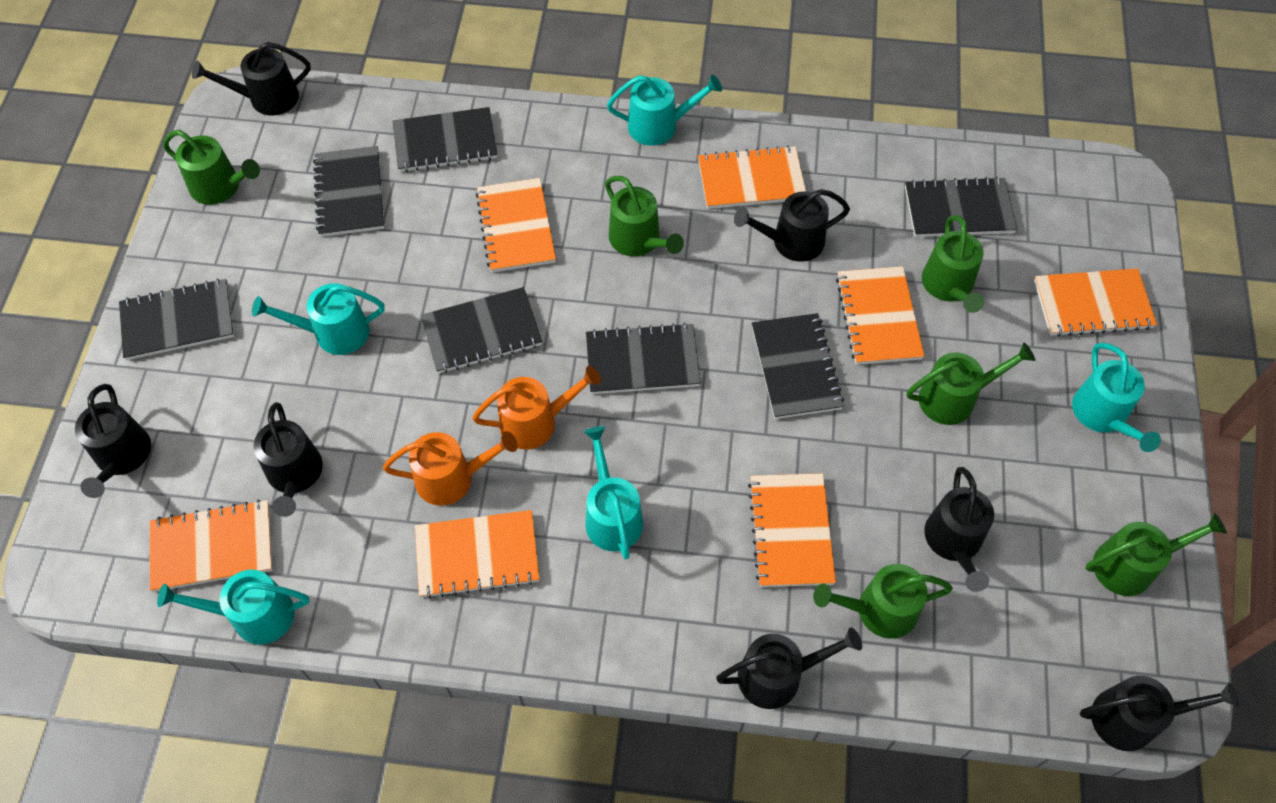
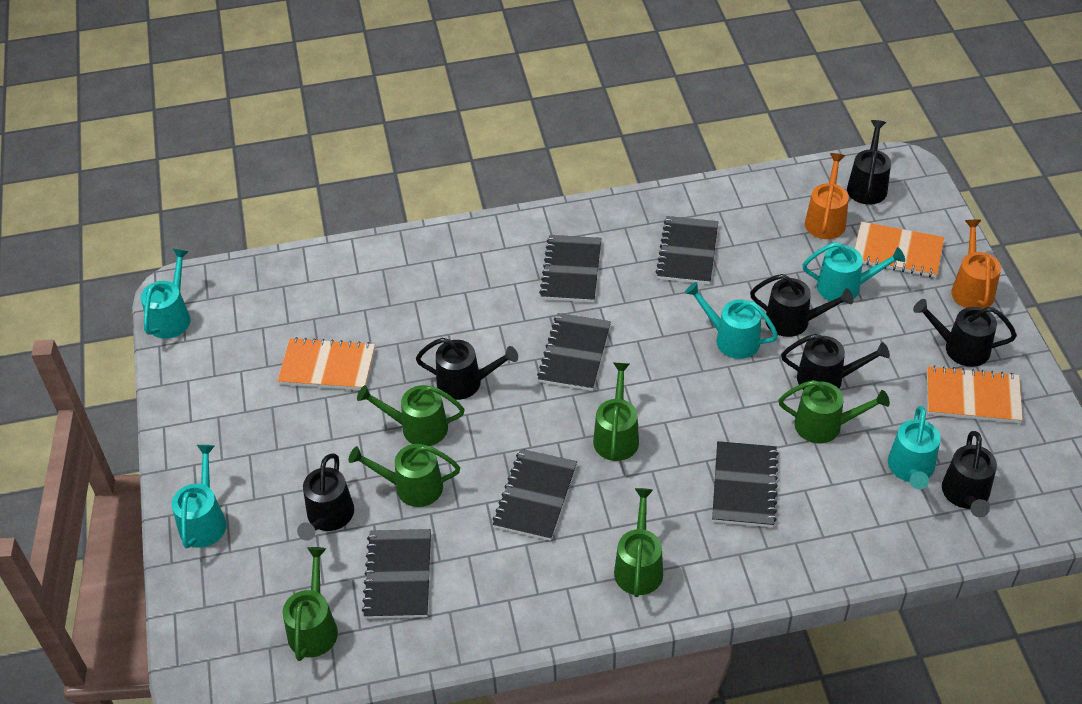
black notebook: 7 -> 6
orange notebook: 7 -> 3

